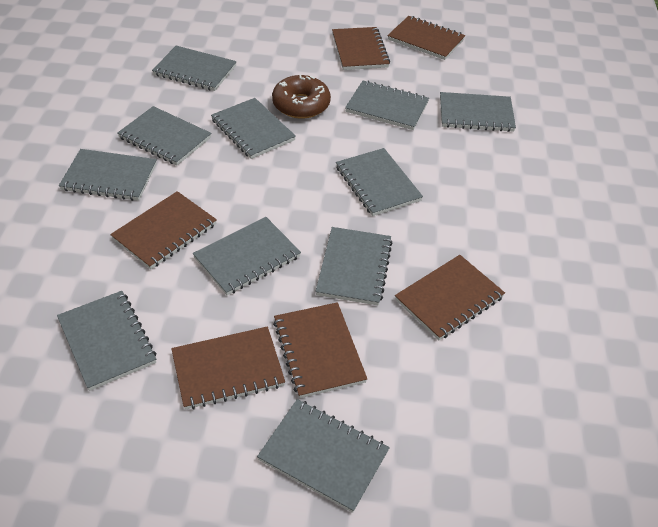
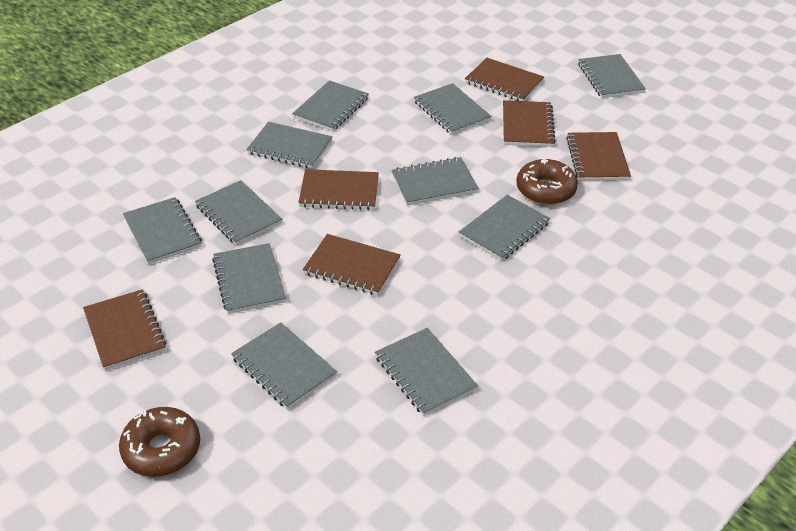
brown donut: 1 -> 2

